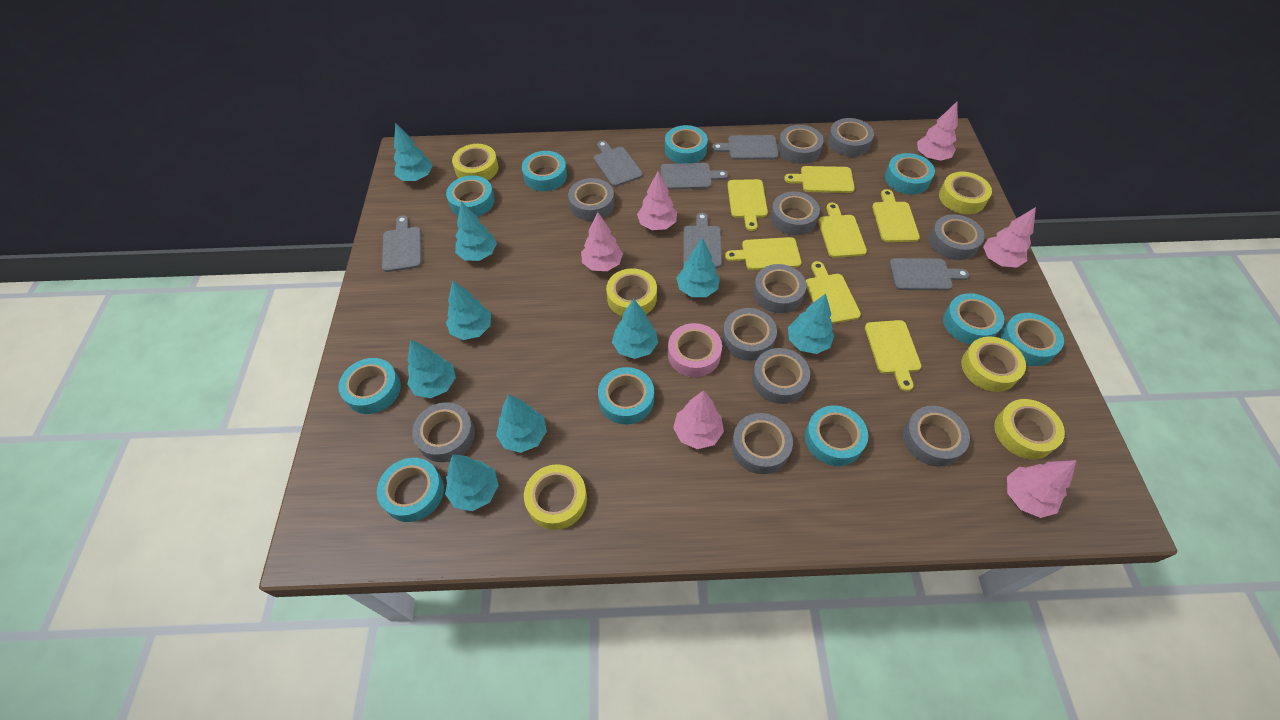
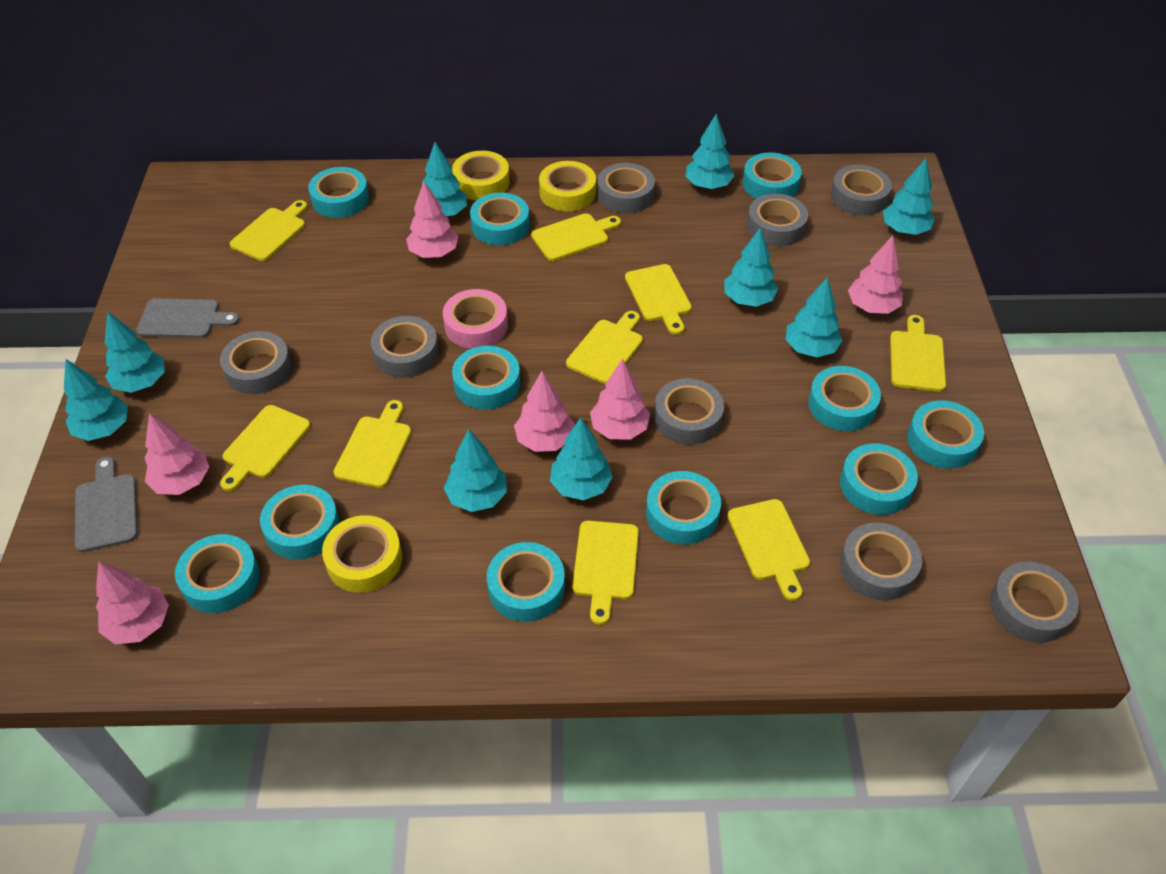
grey cutting board: 6 -> 2
grey tape: 11 -> 8
turquoise tape: 10 -> 11
yellow cutting board: 7 -> 9
yellow tape: 6 -> 3

